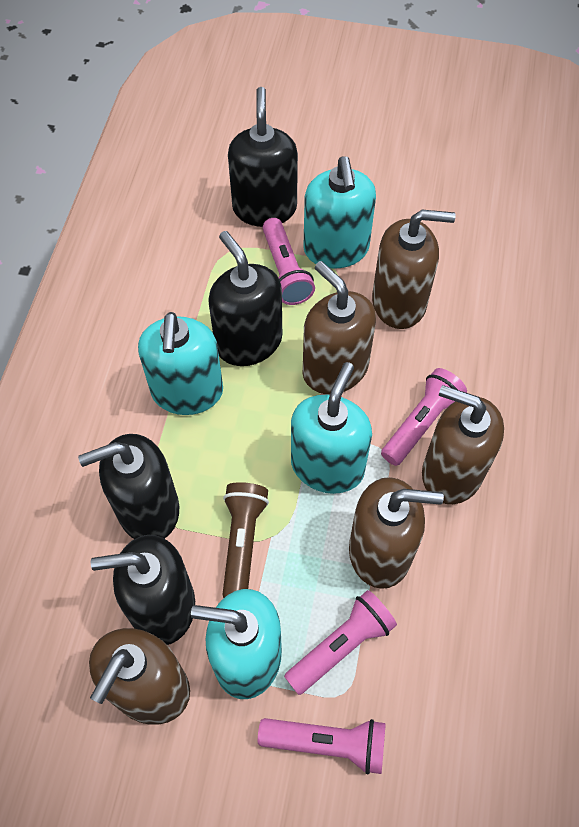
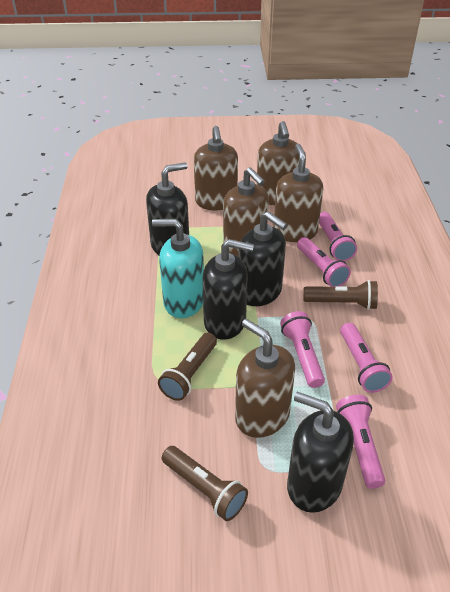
brown flashlight: 1 -> 3
pink flashlight: 4 -> 5
turquoise soap dispenser: 4 -> 1

